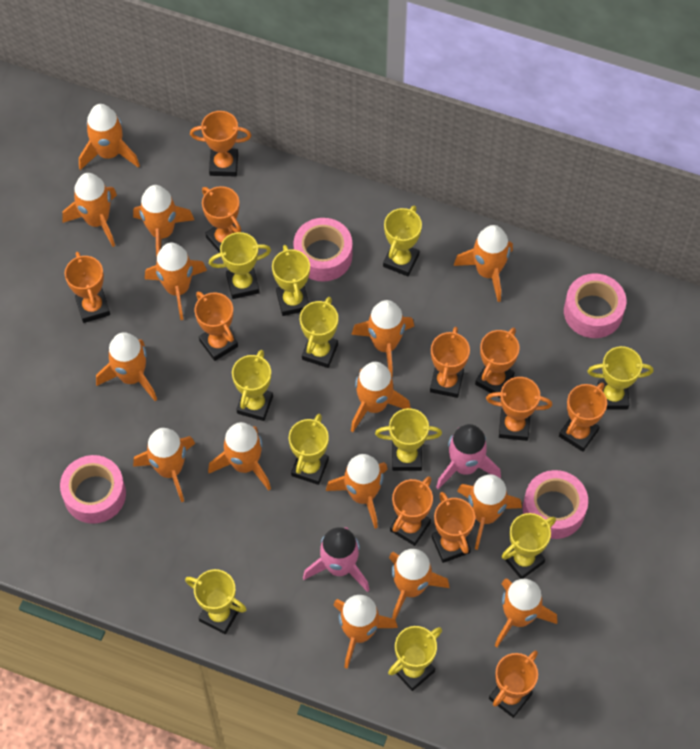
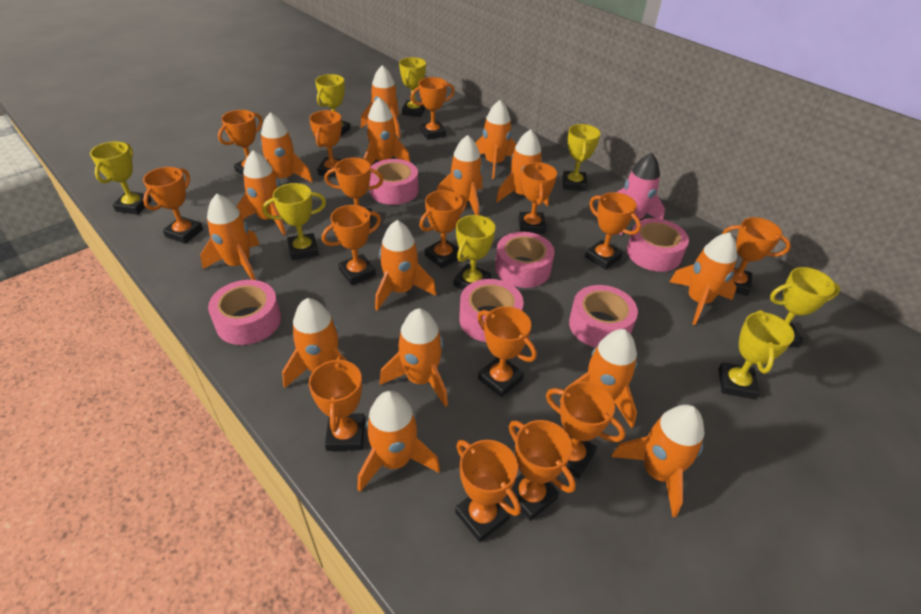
orange trophy: 11 -> 15
pink rocket: 2 -> 1
pink tape: 4 -> 6
yellow trophy: 11 -> 8

